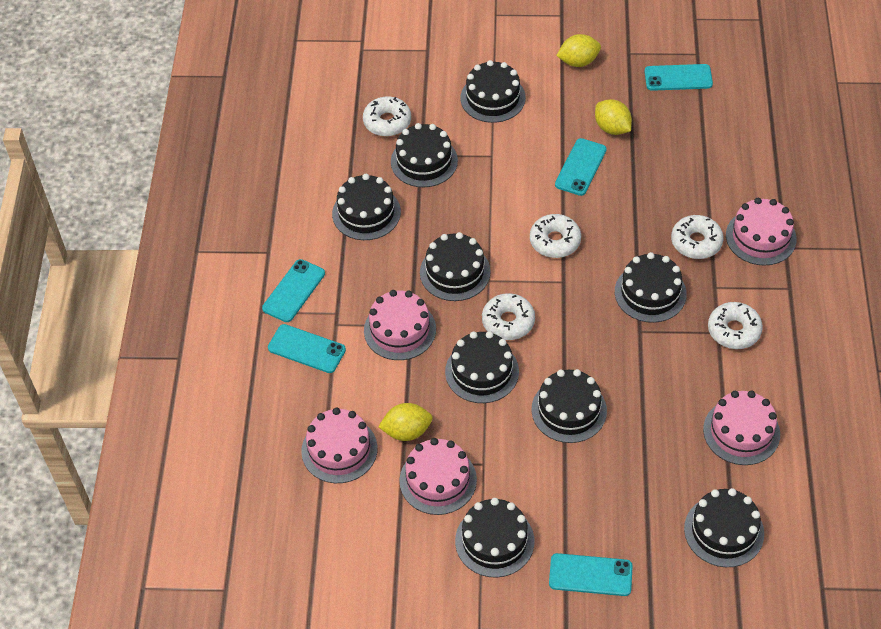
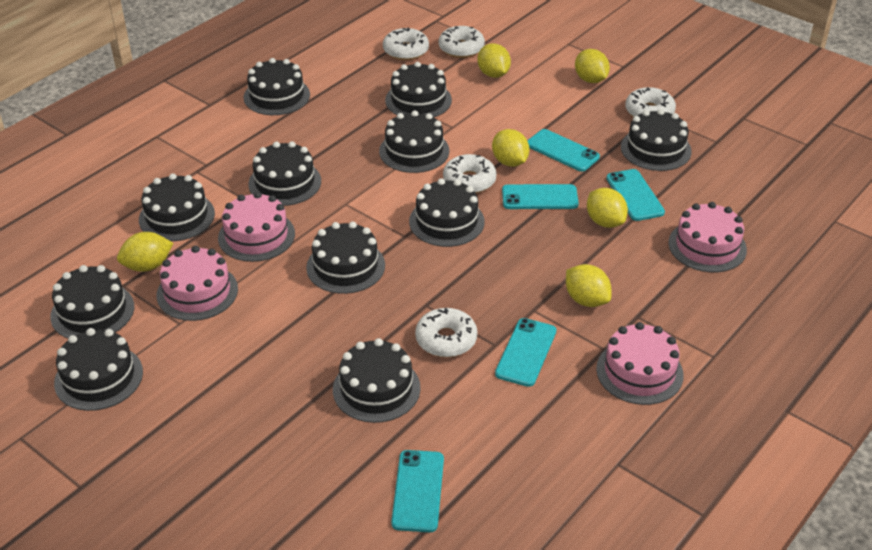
black cake: 9 -> 11
pink cake: 5 -> 4
yellow lemon: 3 -> 6

